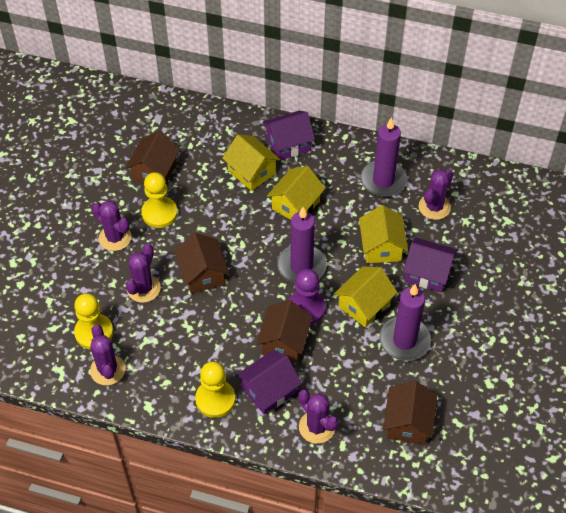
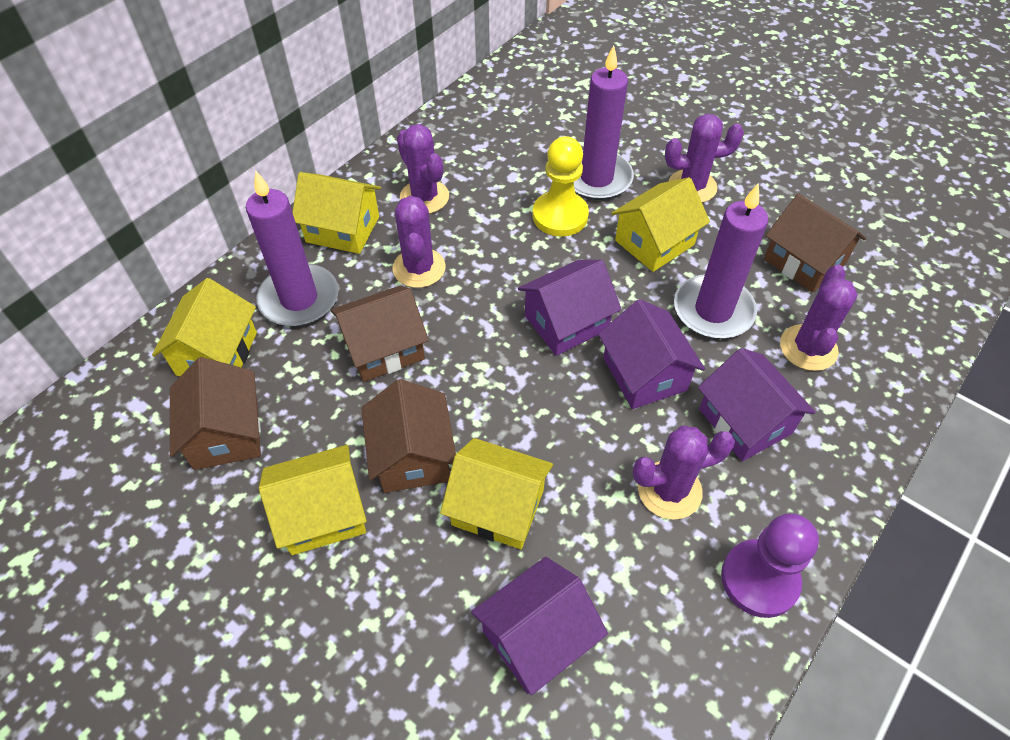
purple house: 3 -> 4
yellow house: 4 -> 5
yellow pawn: 3 -> 1

